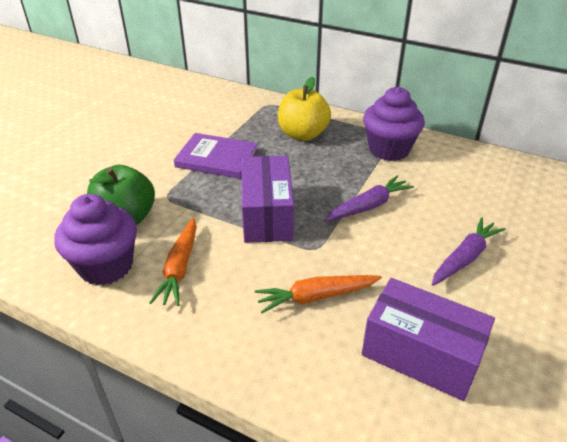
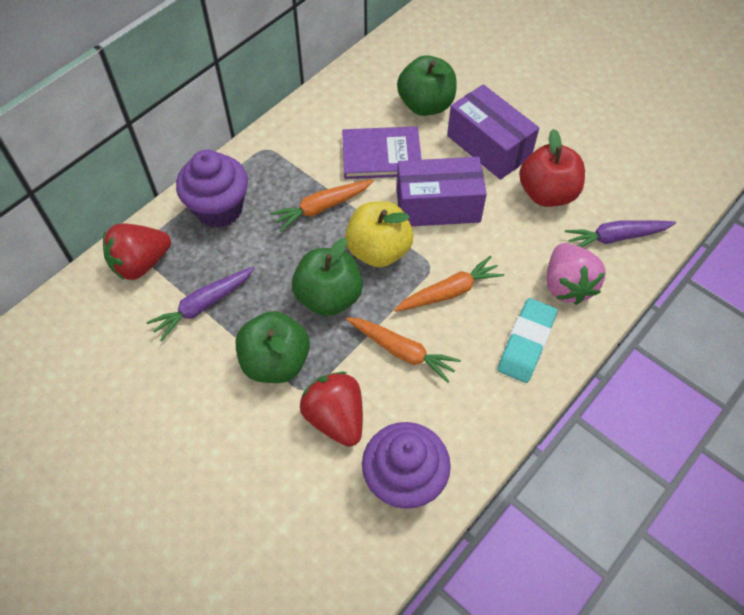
green apple: 1 -> 3
orange carrot: 2 -> 3
pink strawberry: 0 -> 1
red apple: 0 -> 1
red strawberry: 0 -> 2
turquoise eraser: 0 -> 1

